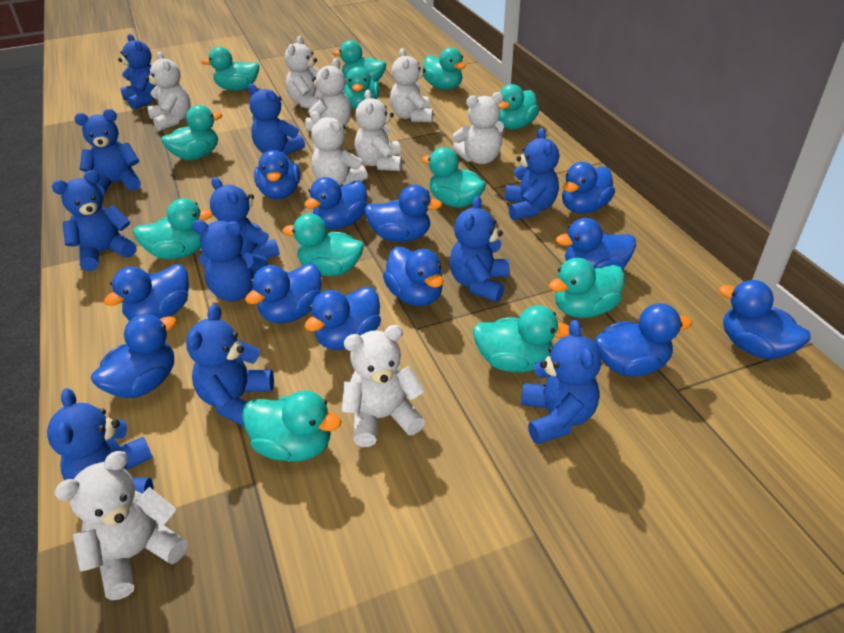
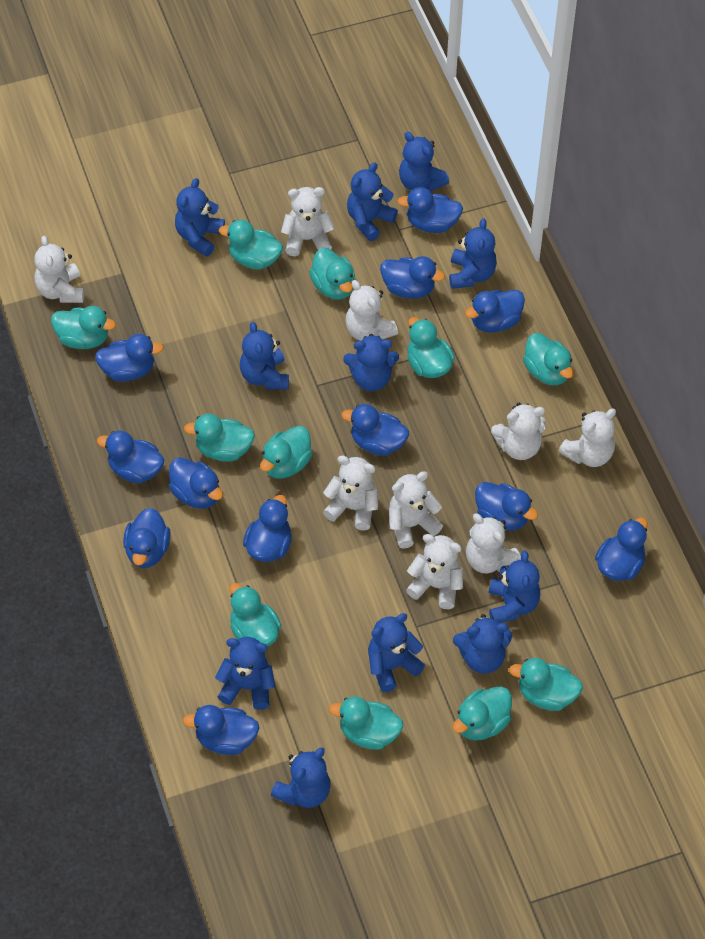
turquoise duck: 12 -> 11

